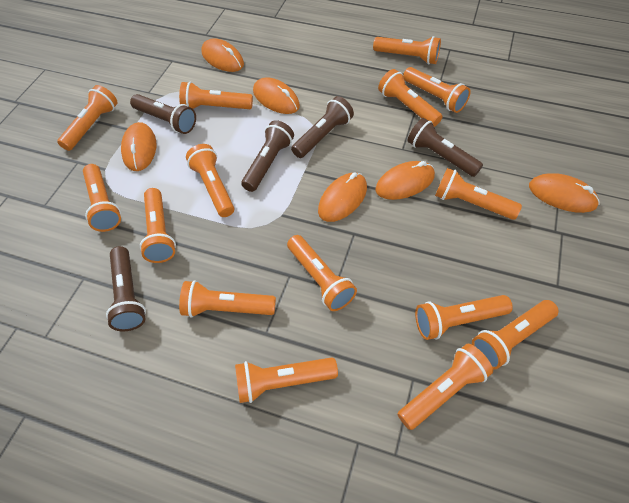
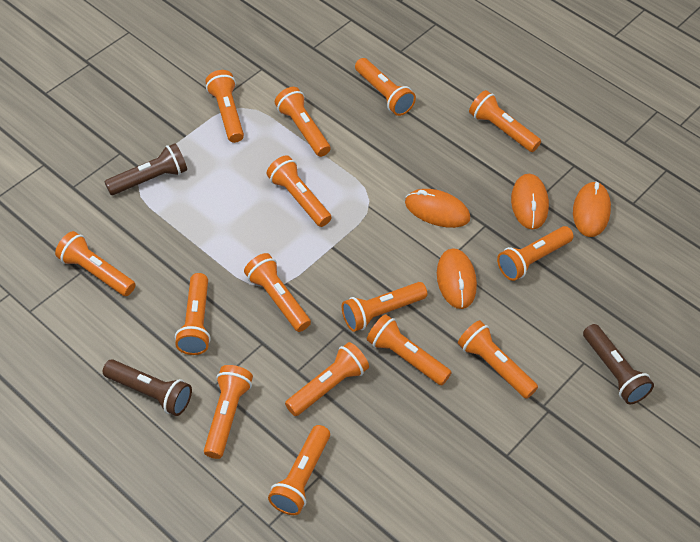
brown flashlight: 5 -> 3
orange mouse: 6 -> 4

